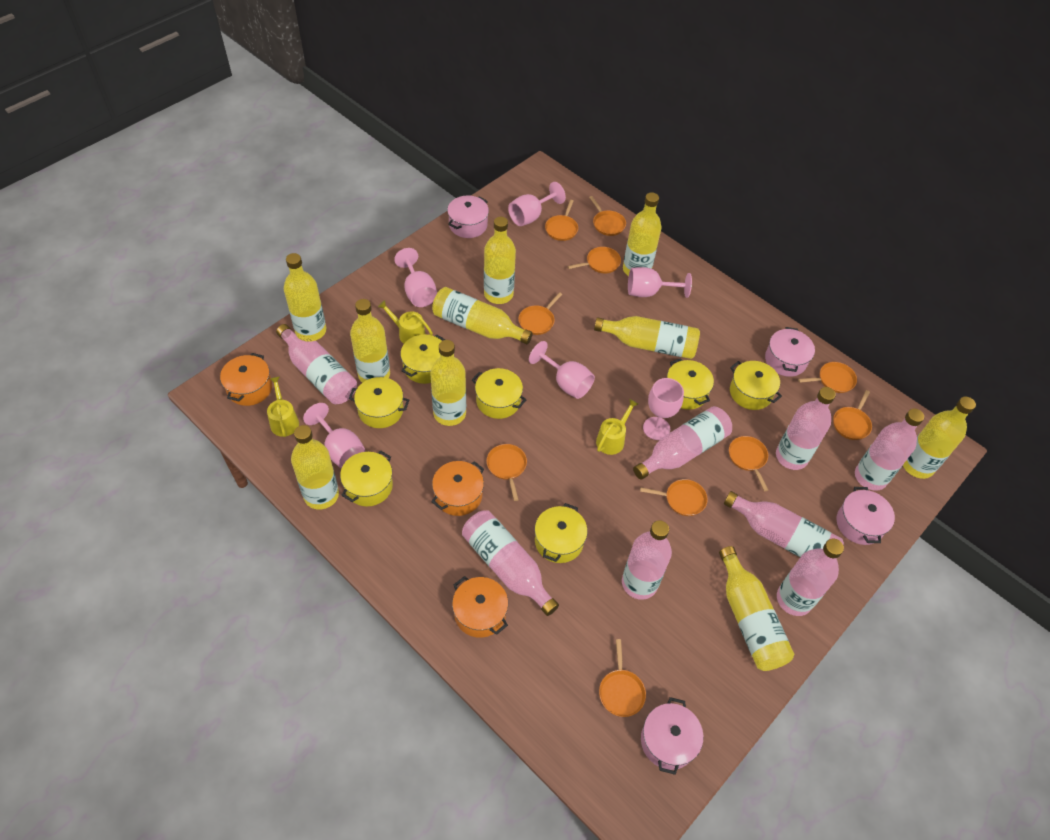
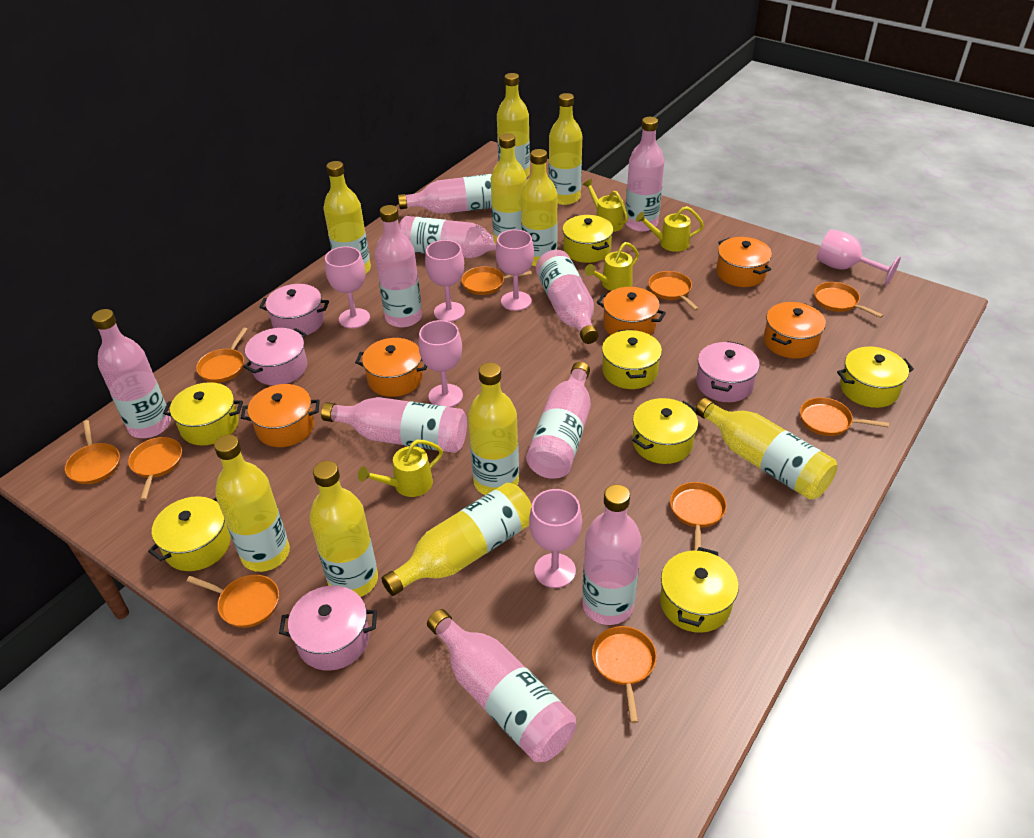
orange pot: 3 -> 5
pink bottle: 8 -> 10
yellow watering can: 3 -> 4

